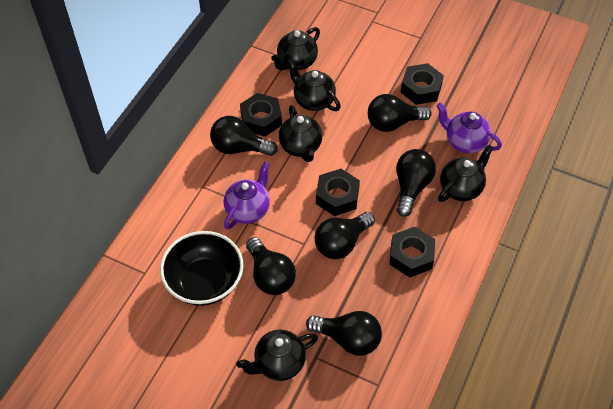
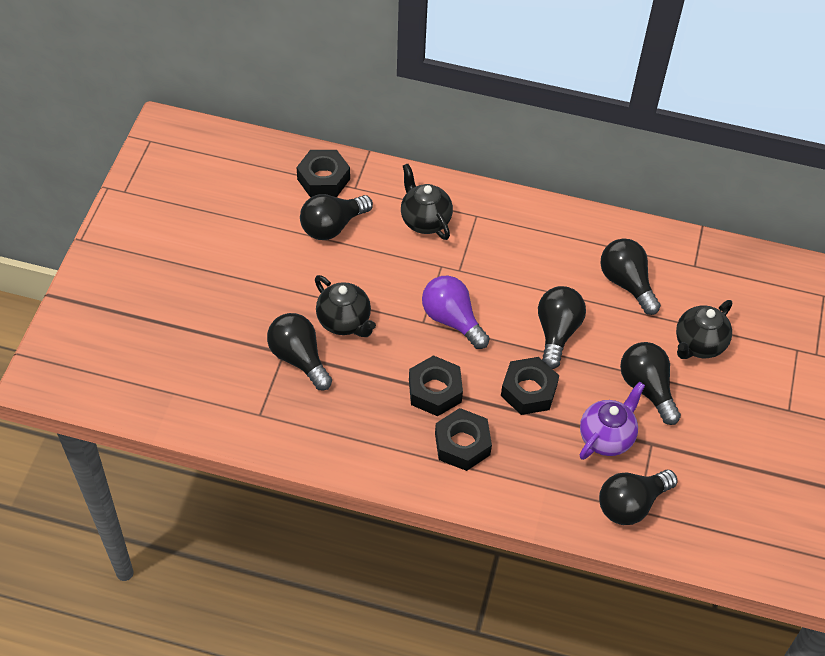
black bowl: 1 -> 0
black teapot: 5 -> 3
purple light bulb: 0 -> 1
purple teapot: 2 -> 1

